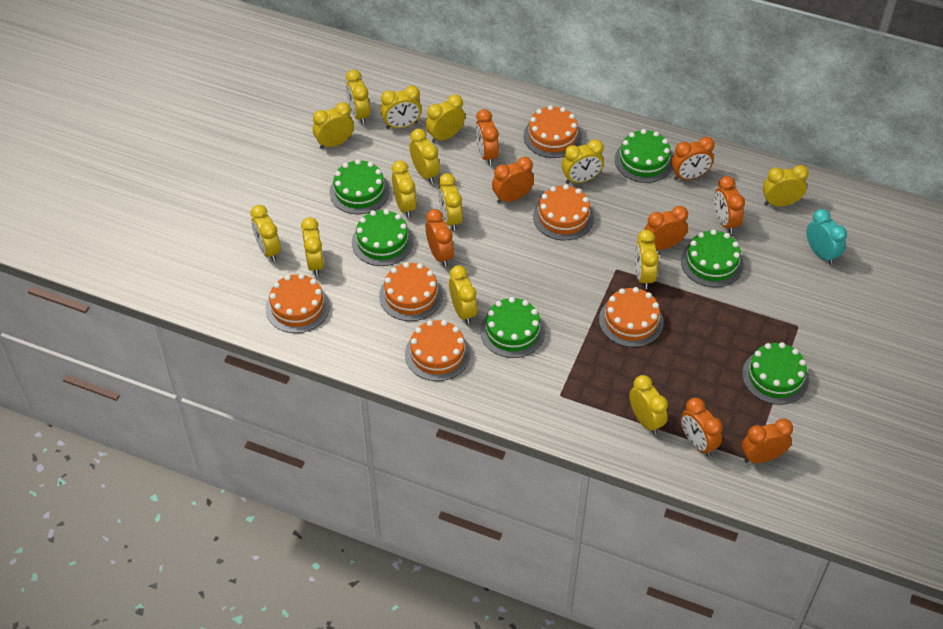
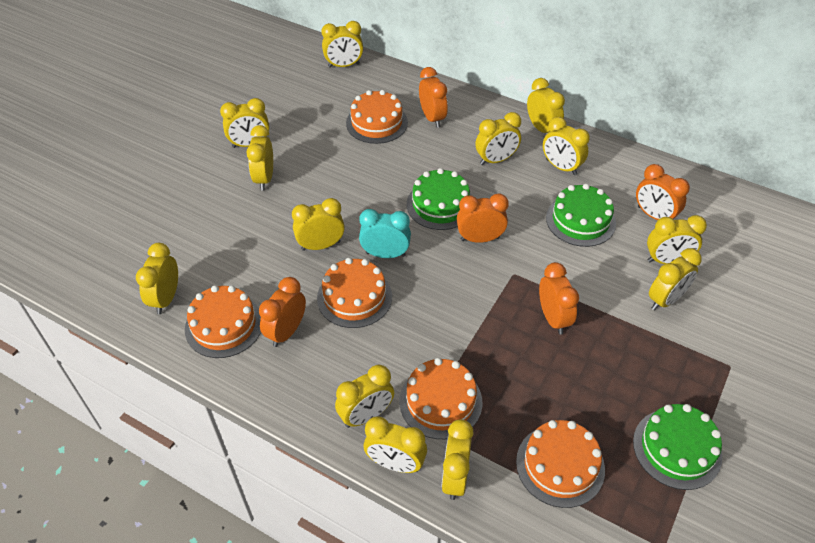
green cake: 6 -> 3
orange cake: 6 -> 5
orange clock: 8 -> 5
yellow clock: 14 -> 13

